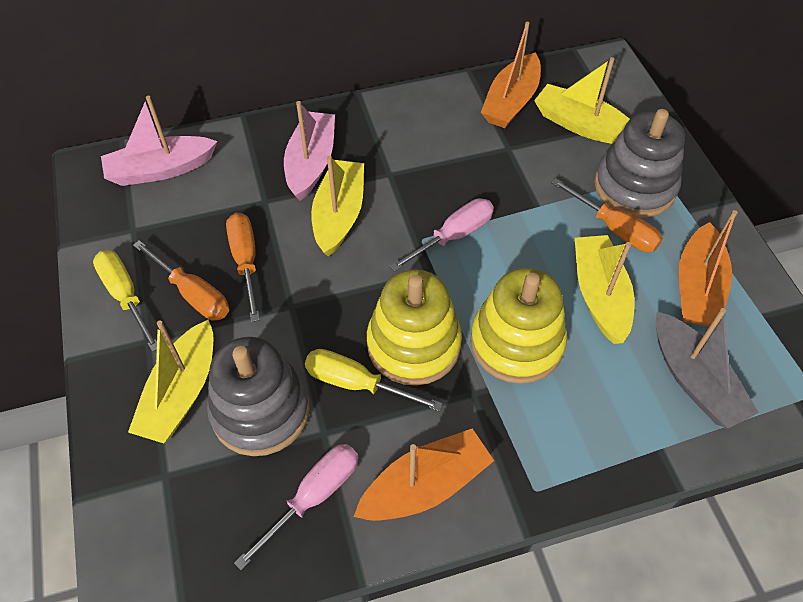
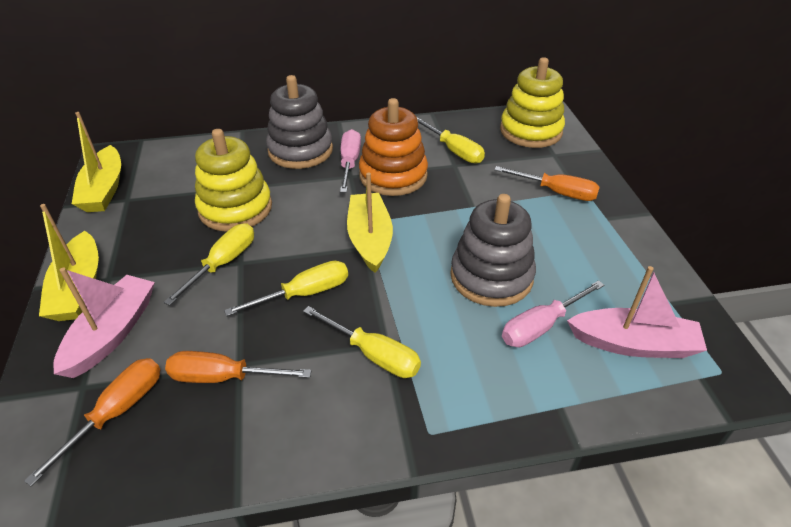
grey boat: 1 -> 0
orange boat: 3 -> 0
orange stacking toy: 0 -> 1
yellow boat: 4 -> 3
yellow screwdriver: 2 -> 4

